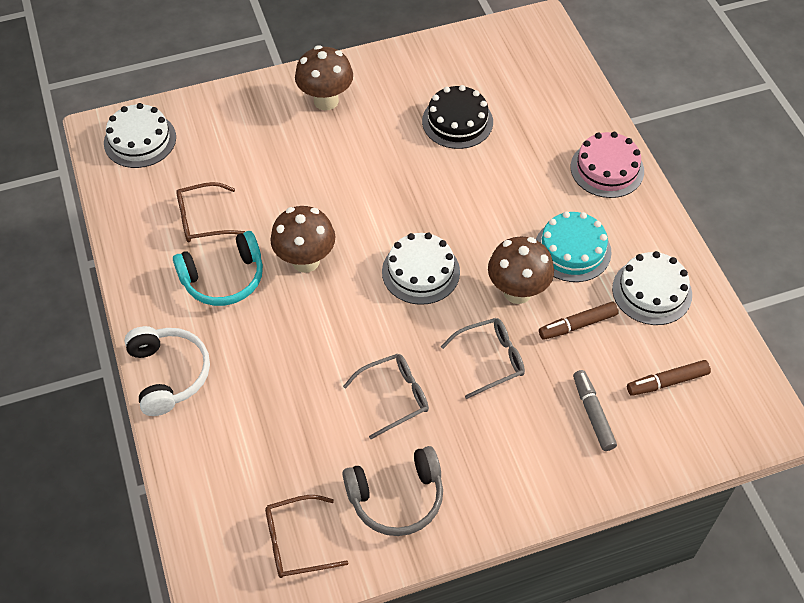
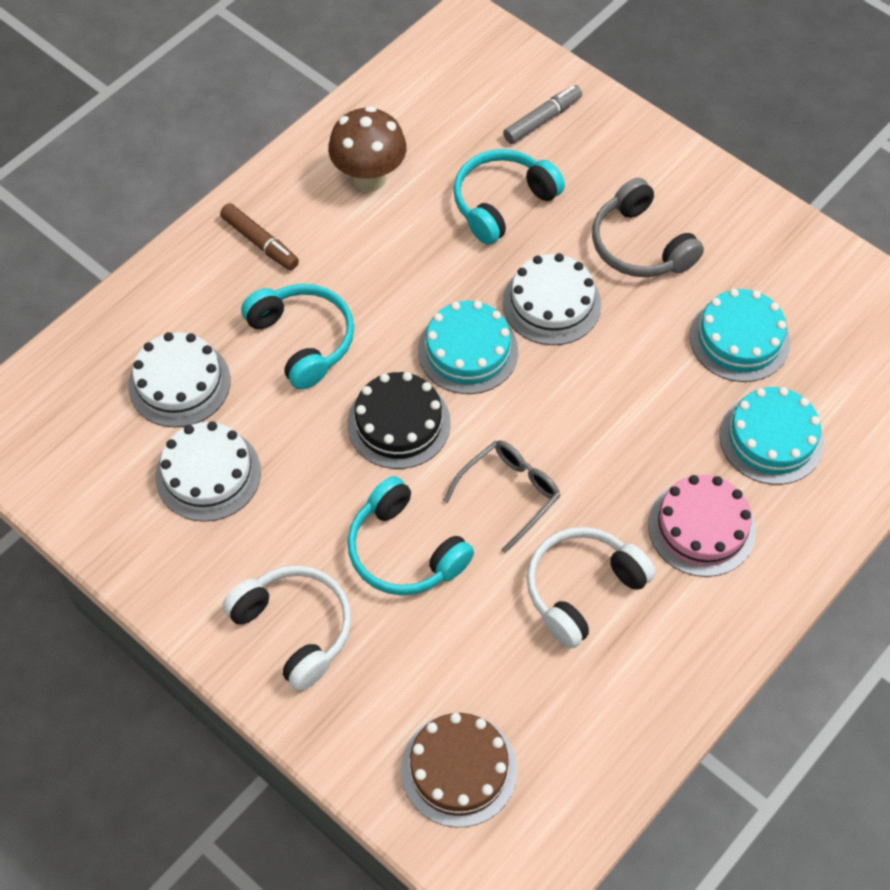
brown cake: 0 -> 1
brown glasses: 2 -> 0
brown marker: 2 -> 1
brown mushroom: 3 -> 1
grey glasses: 2 -> 1
turquoise cake: 1 -> 3
turquoise headphones: 1 -> 3
white headphones: 1 -> 2

